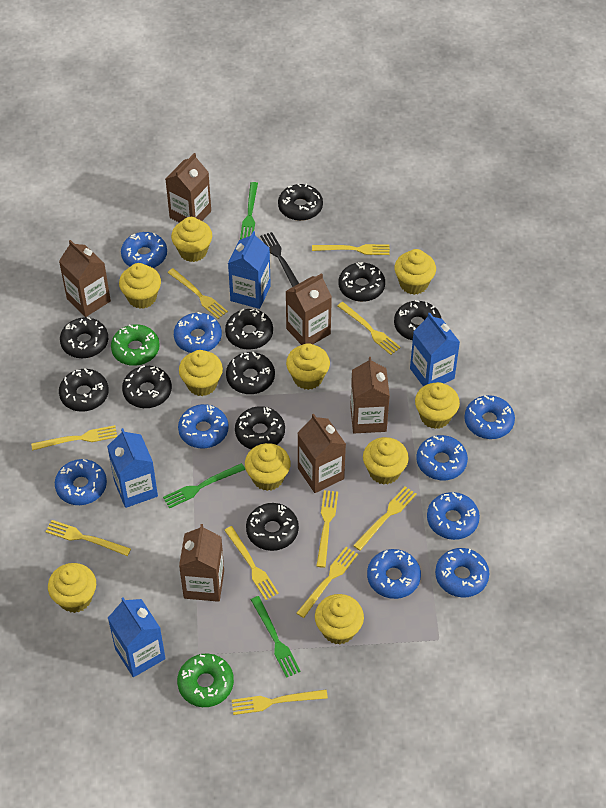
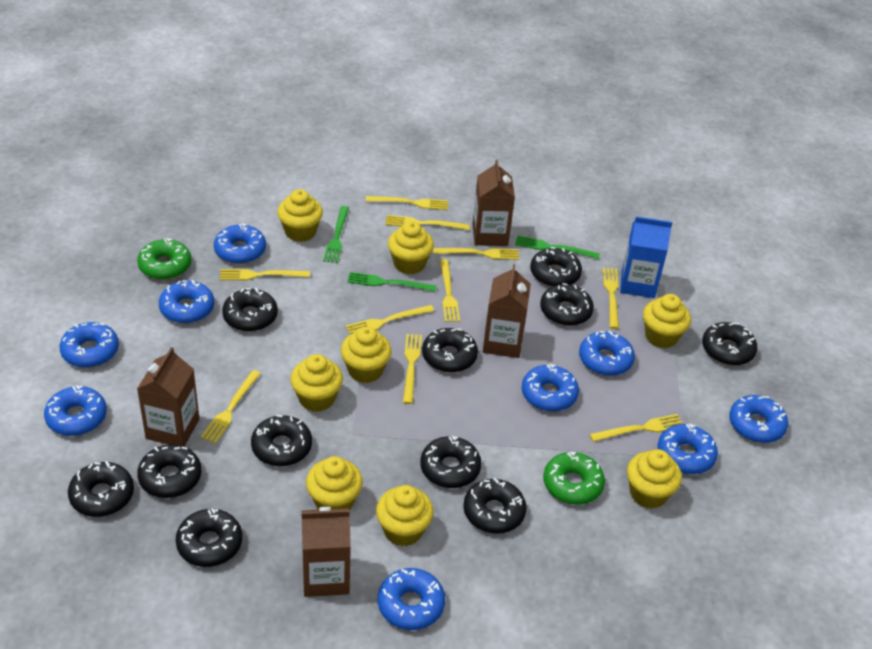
black donut: 10 -> 11
black fork: 1 -> 0
blue carton: 4 -> 1
brown carton: 6 -> 4
yellow cupcake: 10 -> 8

